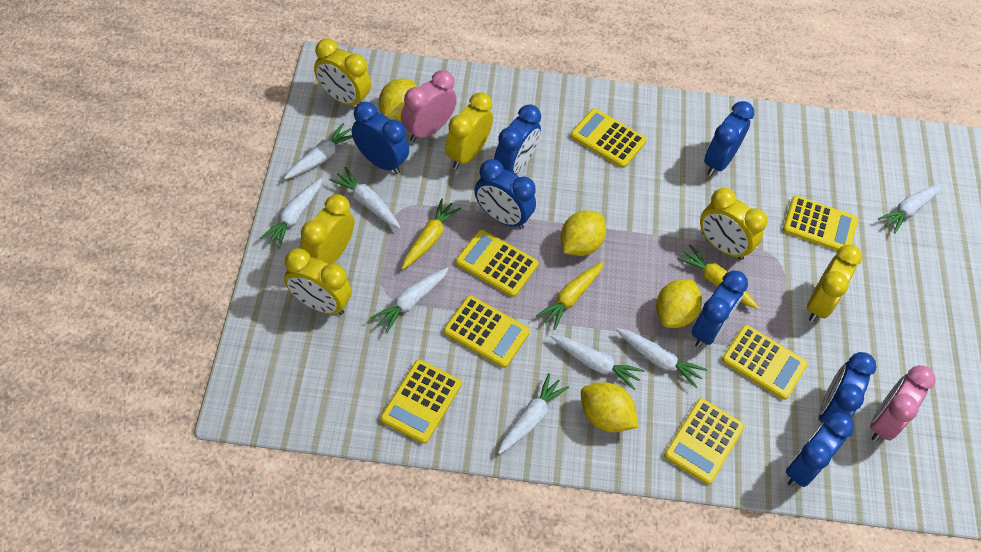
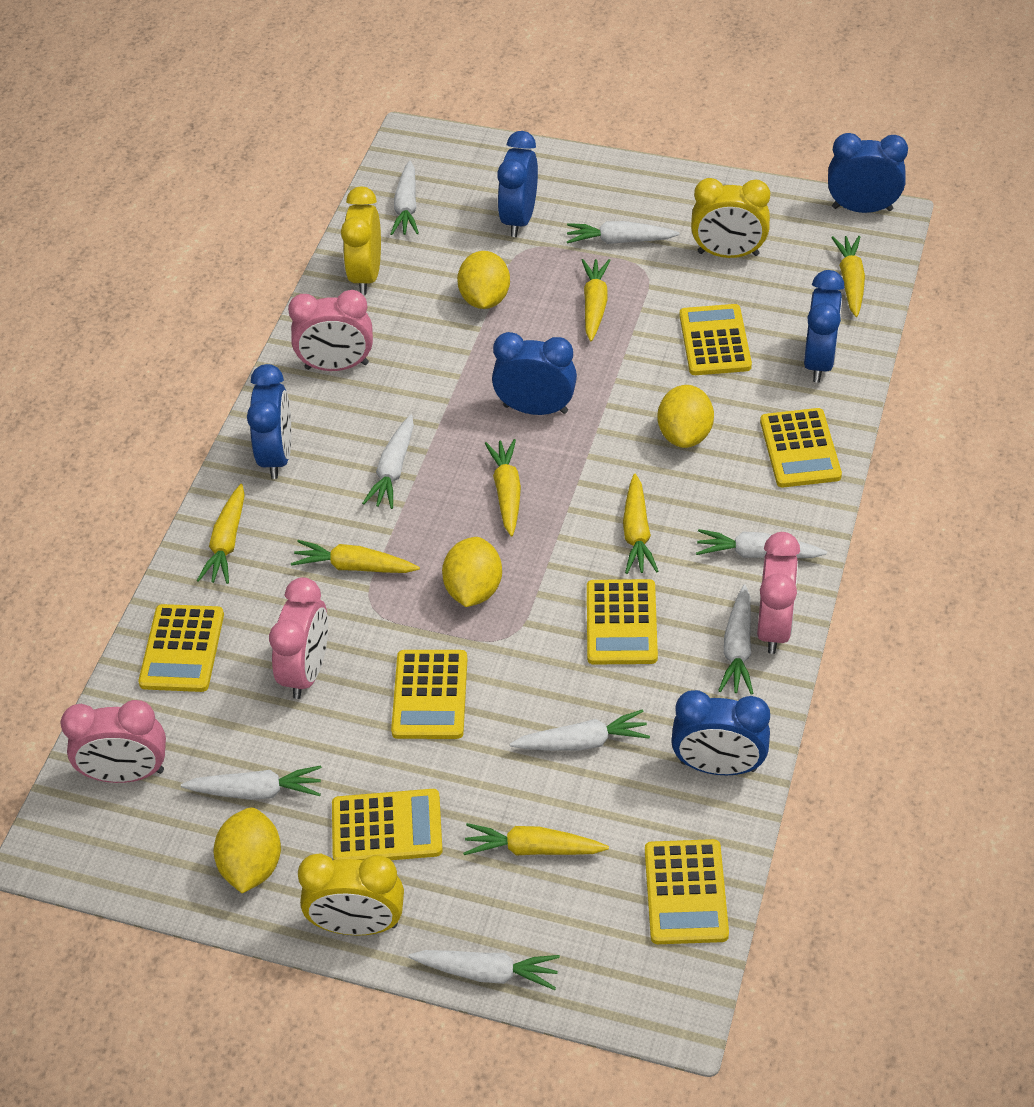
blue clock: 7 -> 6
pink clock: 2 -> 4
yellow carrot: 3 -> 7
yellow clock: 6 -> 3

